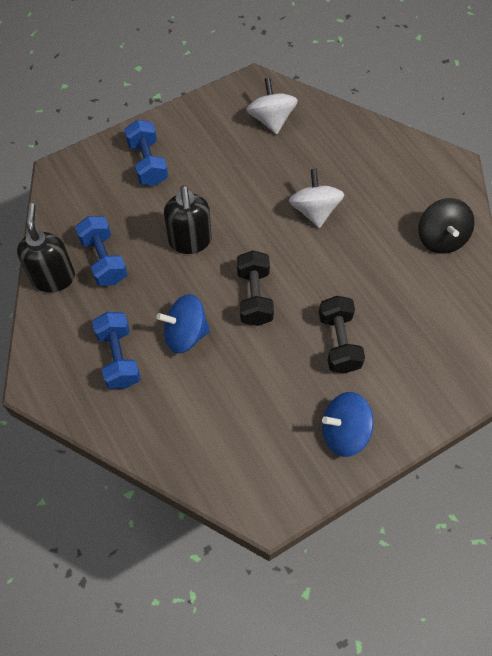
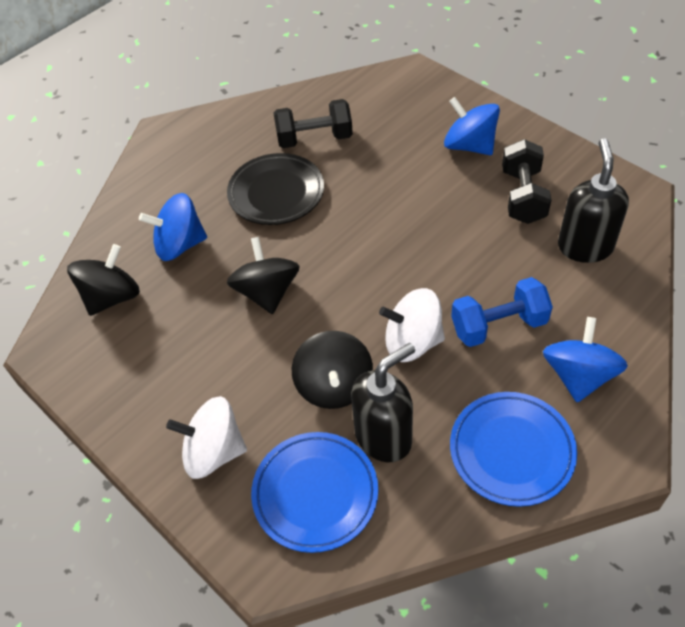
black plate: 0 -> 1
black spinning top: 1 -> 3
blue dumbbell: 3 -> 1
blue plate: 0 -> 2
blue spinning top: 2 -> 3

